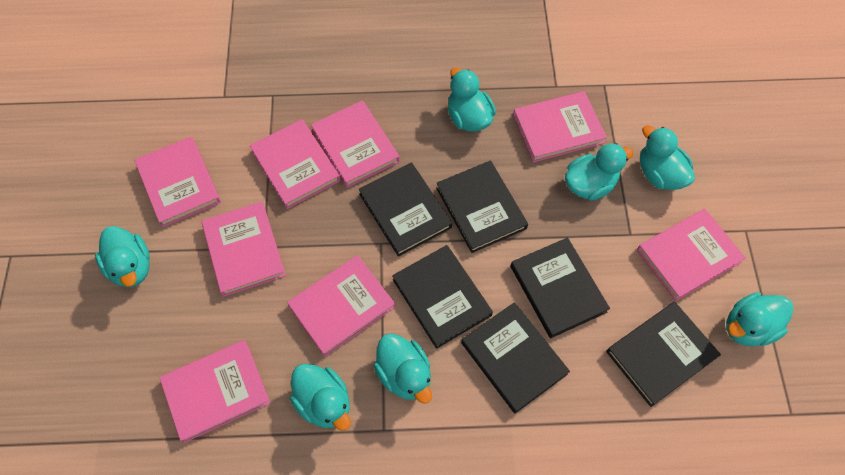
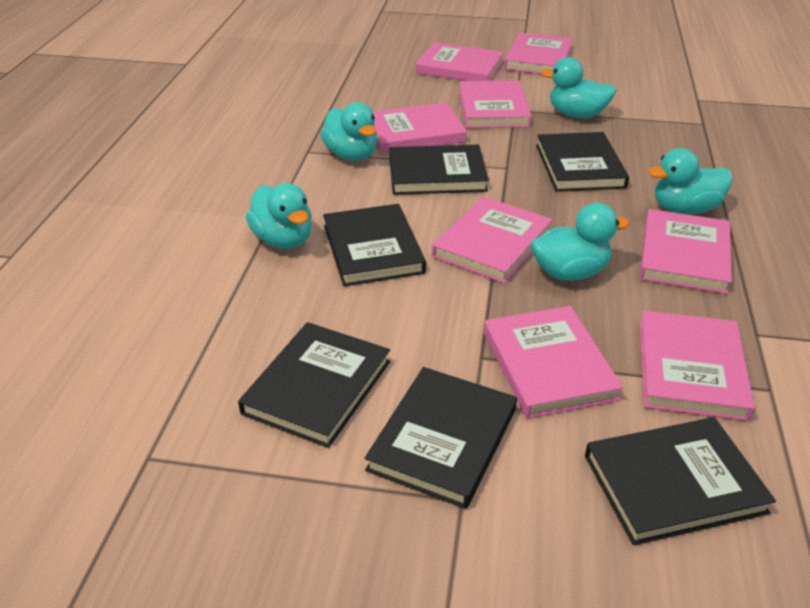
turquoise duck: 7 -> 5

